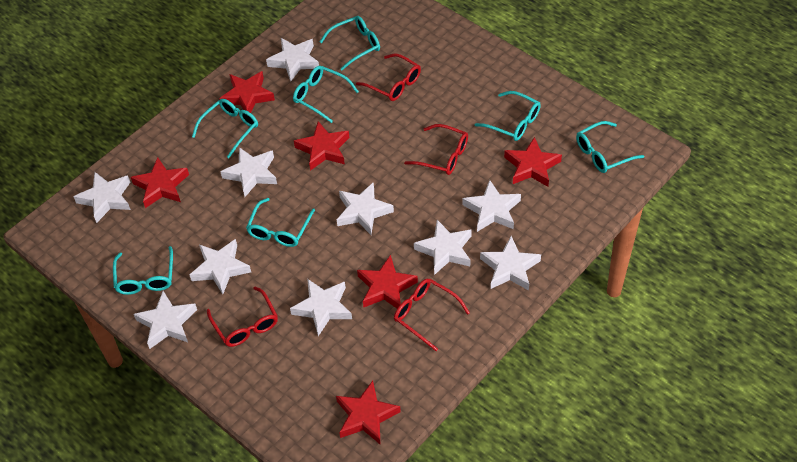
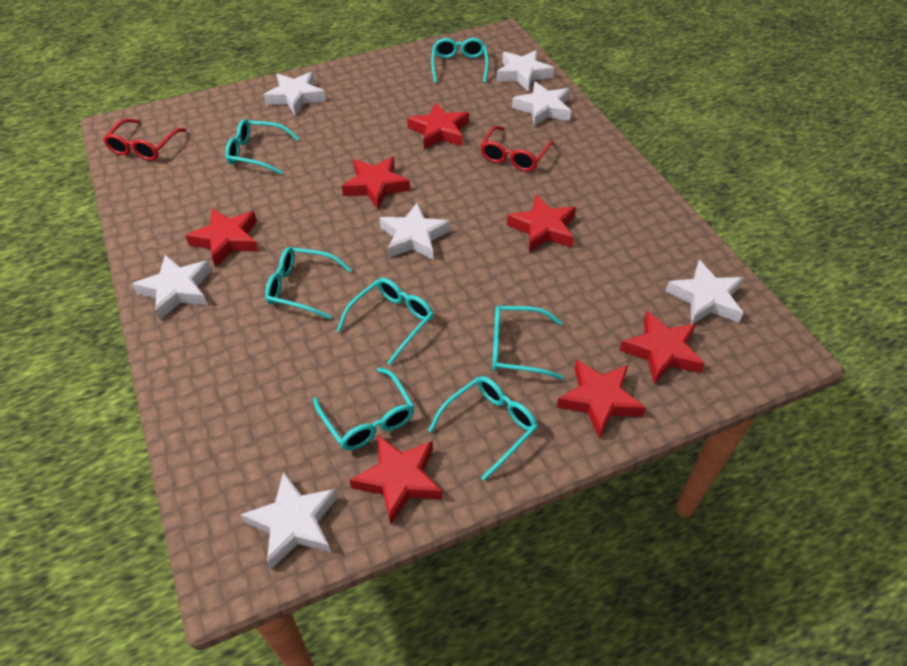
red glasses: 4 -> 2
red star: 6 -> 7
white star: 10 -> 7

